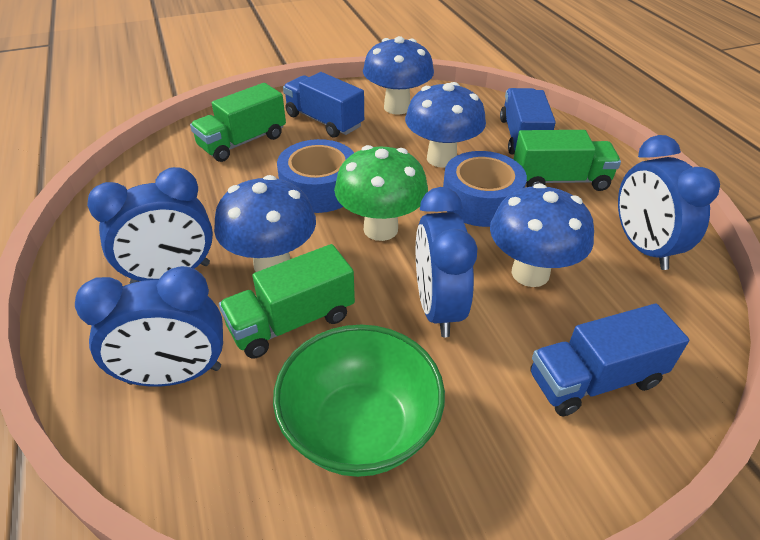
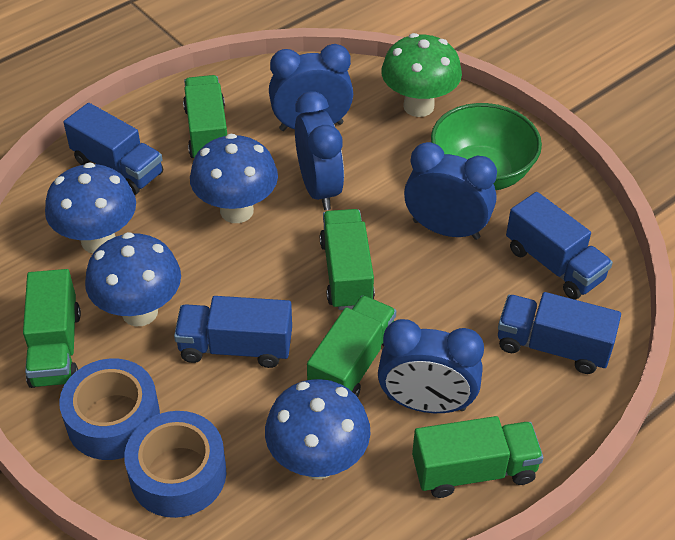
blue truck: 3 -> 4
green truck: 3 -> 5

